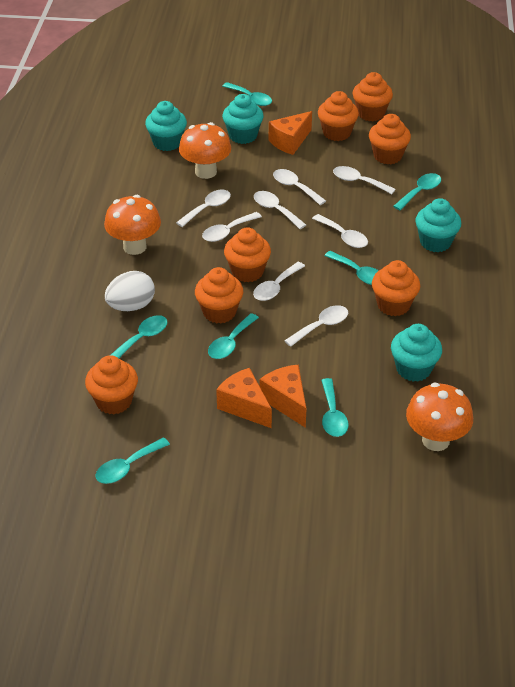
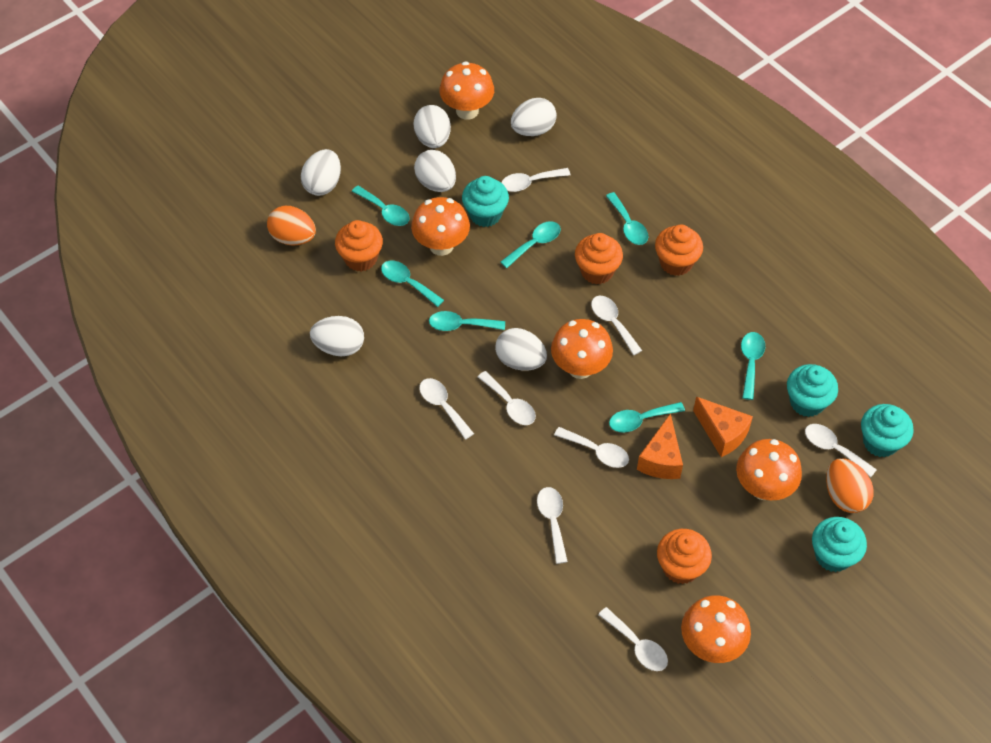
orange cheese: 3 -> 2
orange cupcake: 7 -> 4
orange egg: 0 -> 2
orange mushroom: 3 -> 5
white egg: 1 -> 6

